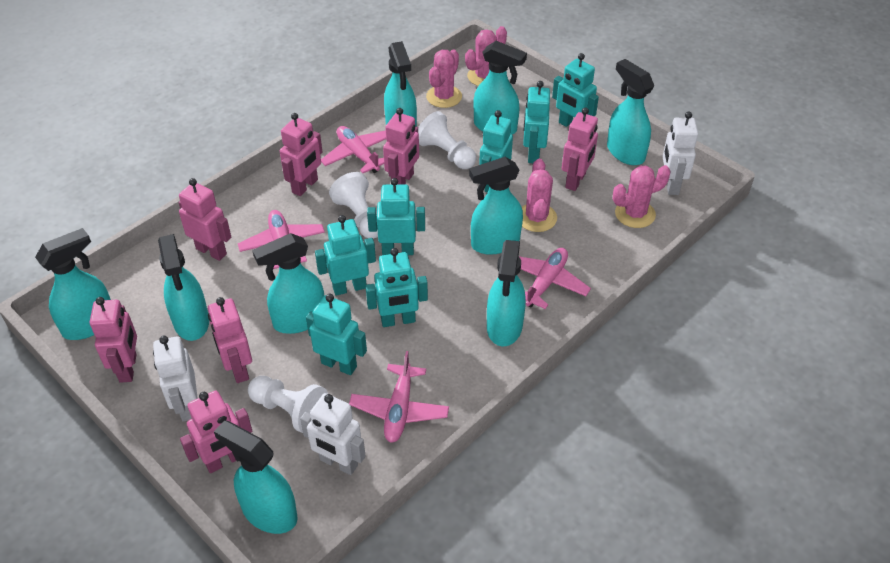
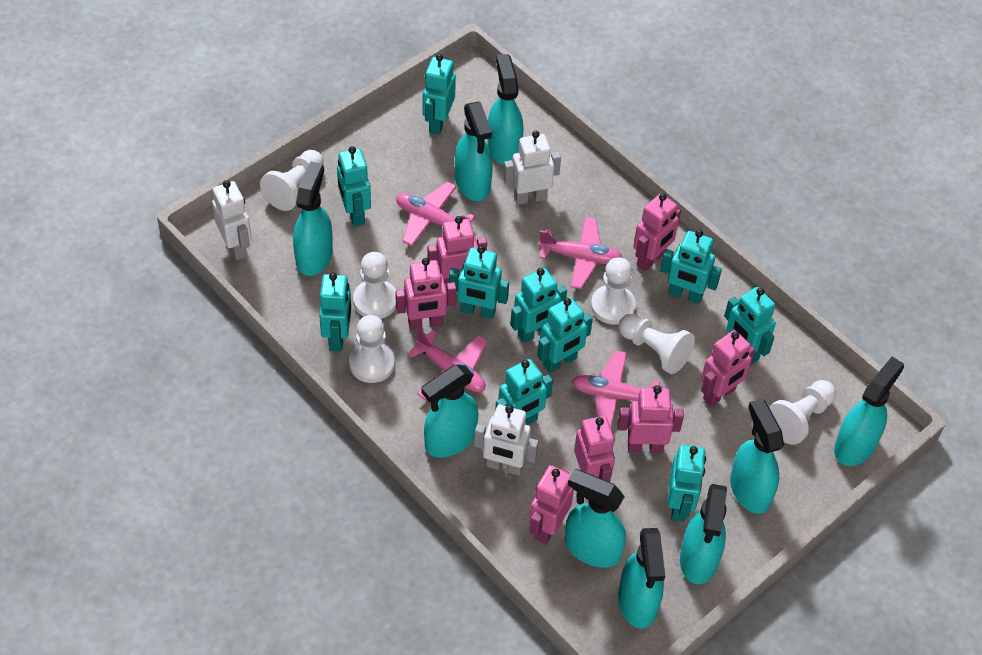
pink cactus: 4 -> 0
turquoise robot: 7 -> 10
white pawn: 3 -> 6

